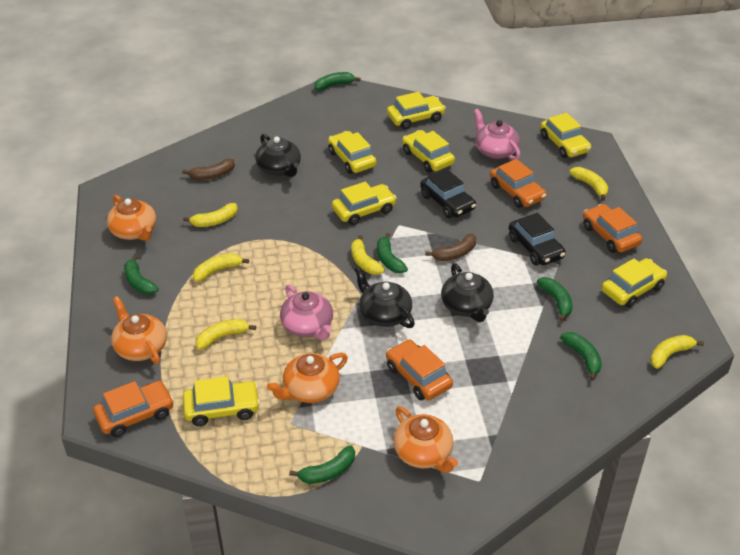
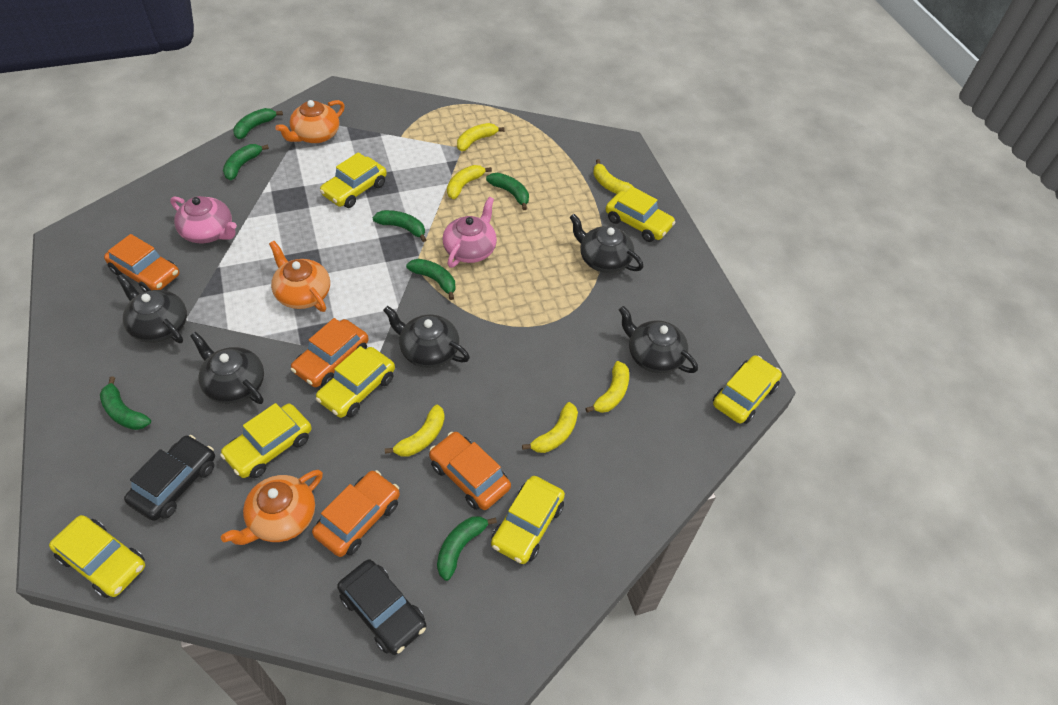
black teapot: 3 -> 5
brown banana: 2 -> 0
green banana: 6 -> 7
orange teapot: 4 -> 3

